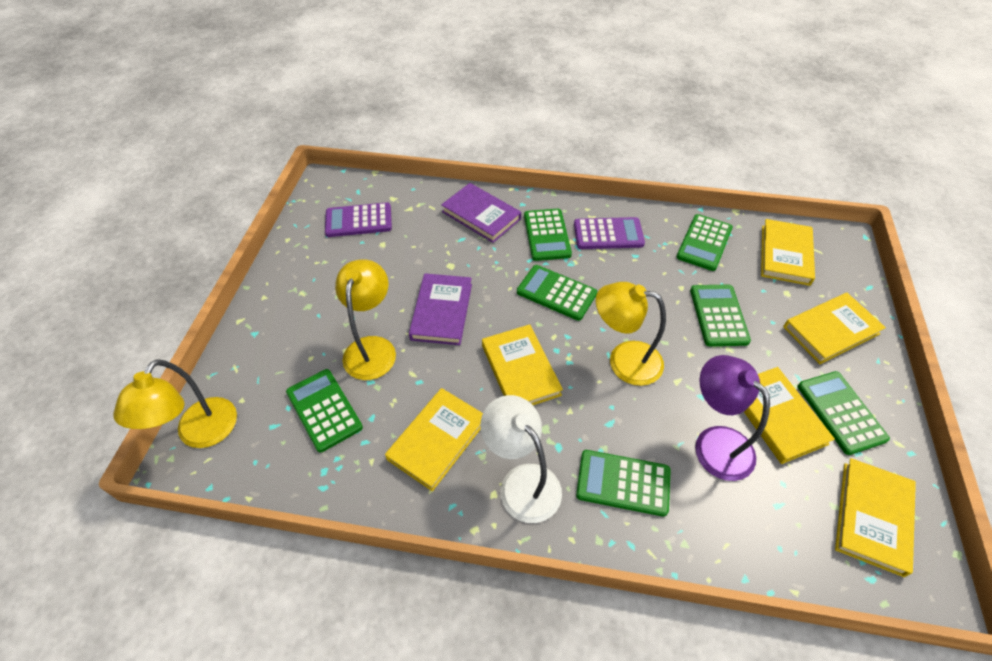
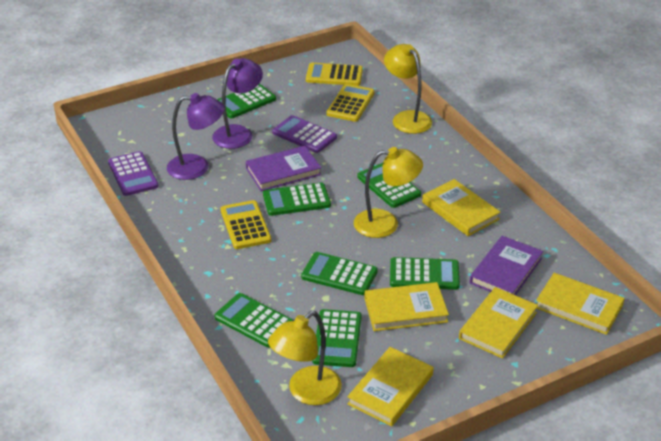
purple lamp: 1 -> 2
white lamp: 1 -> 0
yellow book: 6 -> 5
yellow calculator: 0 -> 3

